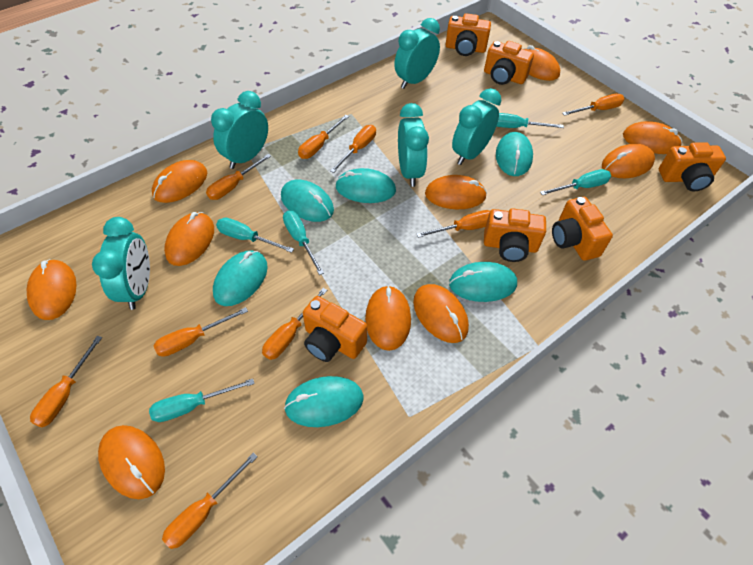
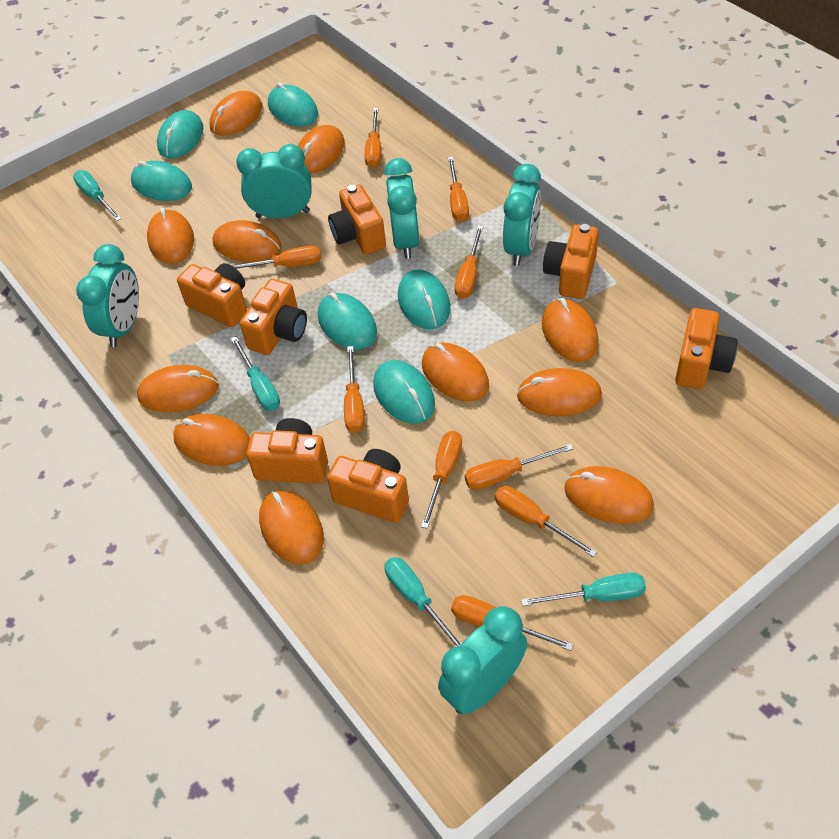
orange camera: 6 -> 7
orange mouse: 10 -> 11
turquoise screwdriver: 5 -> 4

